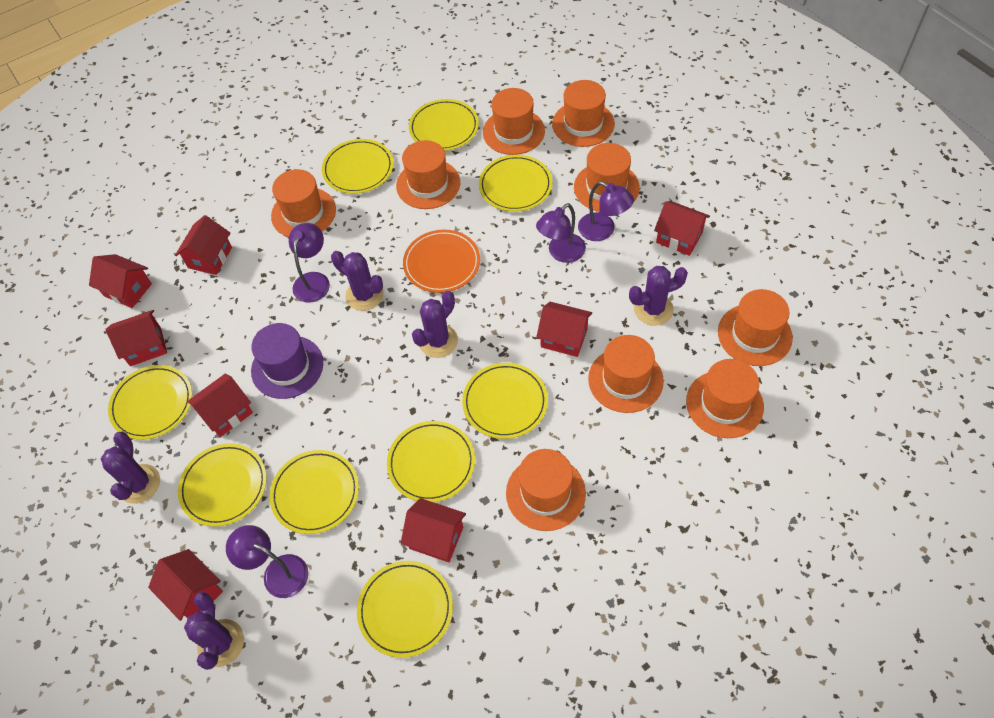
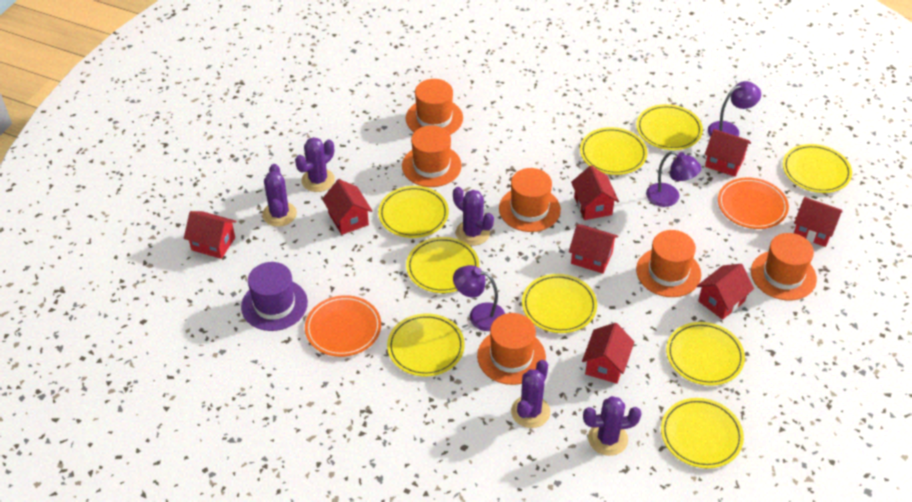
orange hat: 9 -> 6
orange plate: 1 -> 2
purple lamp: 4 -> 3

